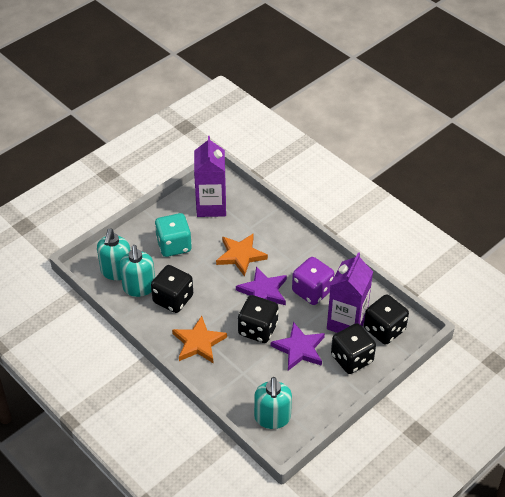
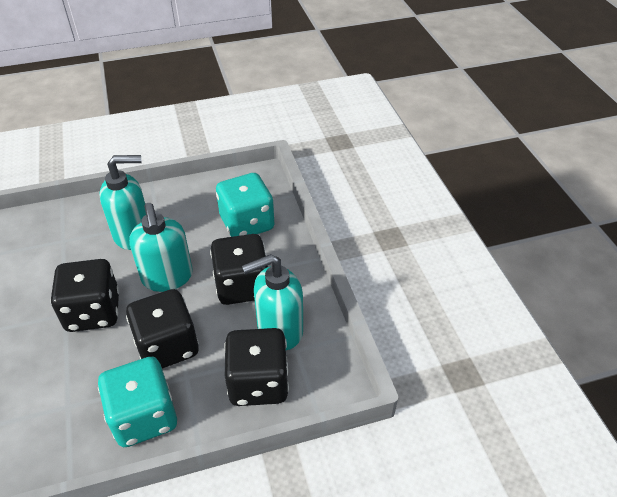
orange star: 2 -> 0
purple carton: 2 -> 0
purple dice: 1 -> 0
purple star: 2 -> 0
turquoise dice: 1 -> 2

